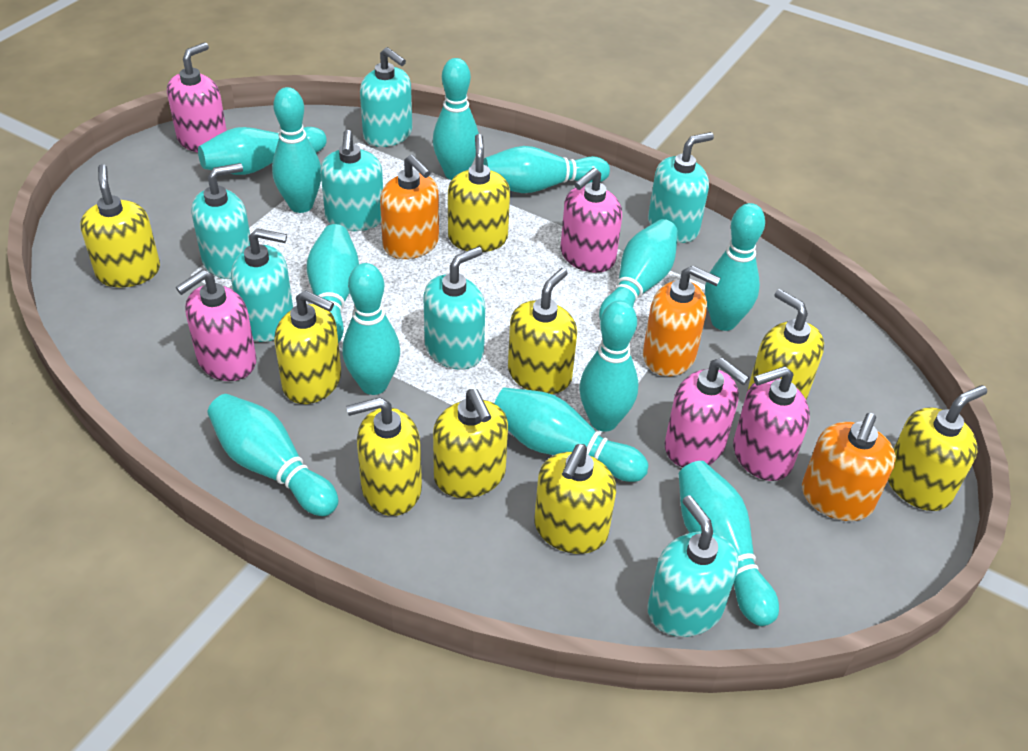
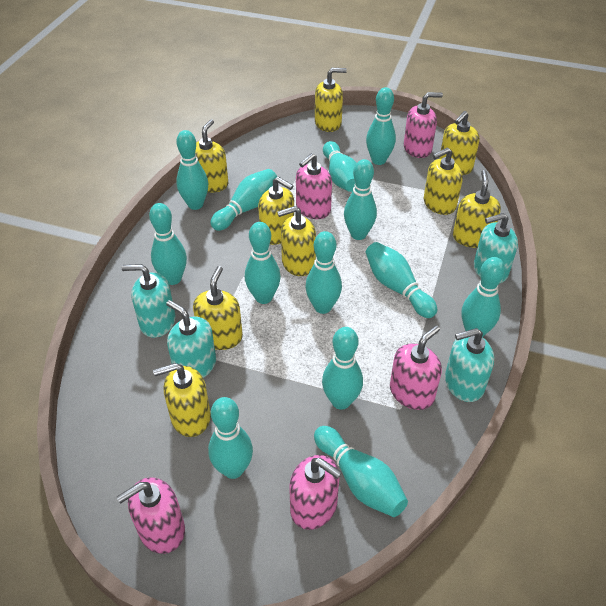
orange soap dispenser: 3 -> 0
turquoise bowling pin: 12 -> 13
turquoise soap dispenser: 7 -> 4

